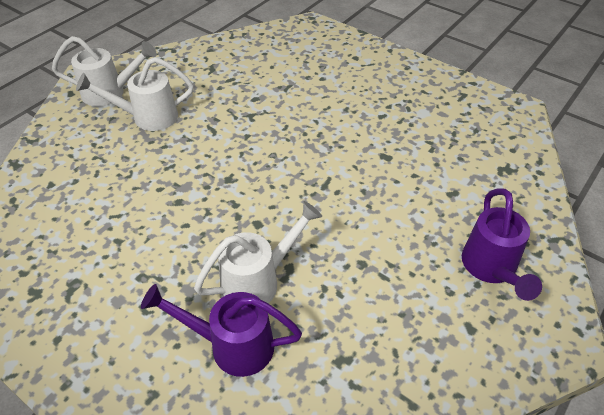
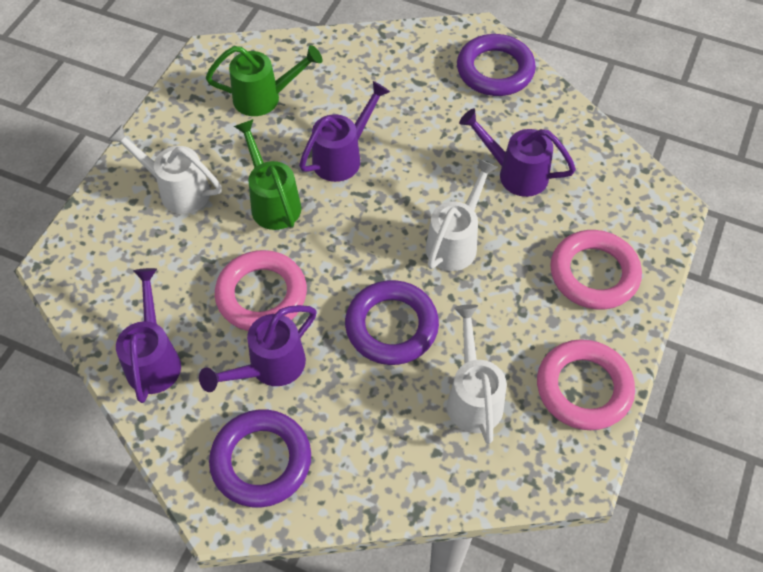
green watering can: 0 -> 2
pink ring: 0 -> 3
purple ring: 0 -> 3
purple watering can: 2 -> 4

